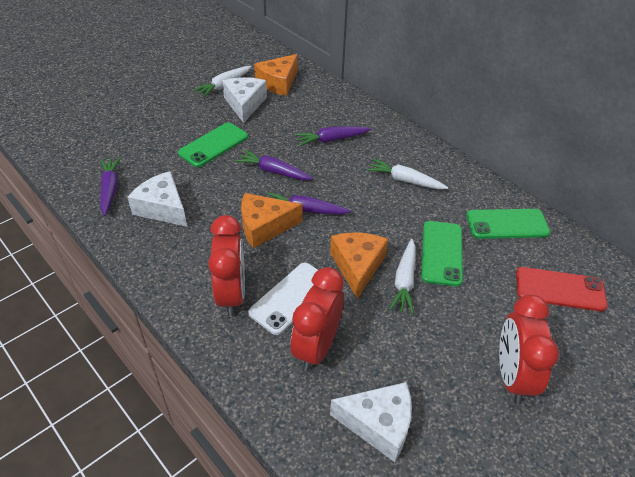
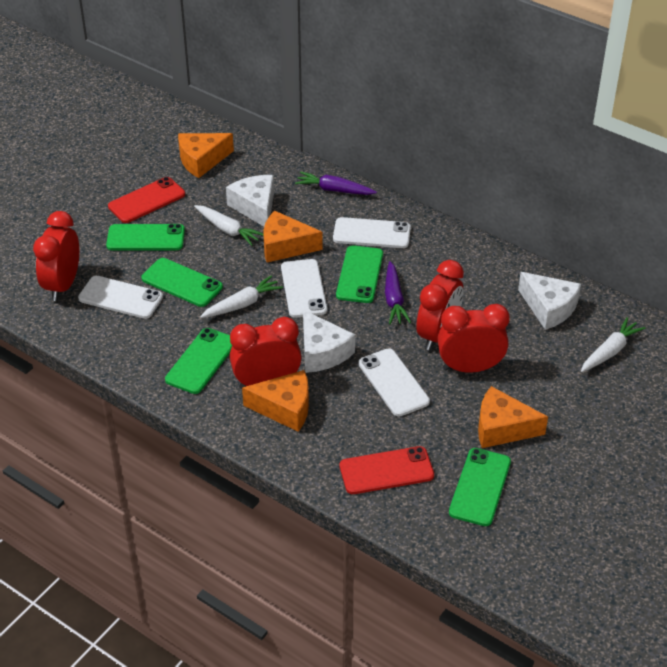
green phone: 3 -> 5
orange cheese: 3 -> 4
purple carrot: 4 -> 2
red clock: 3 -> 4
red phone: 1 -> 2
white phone: 1 -> 4

